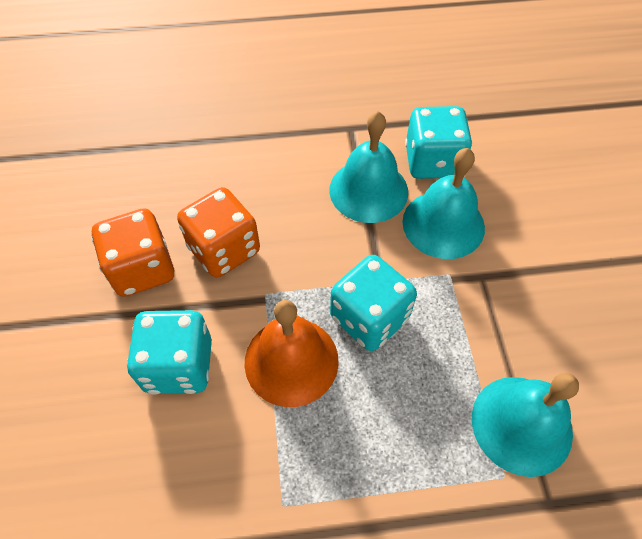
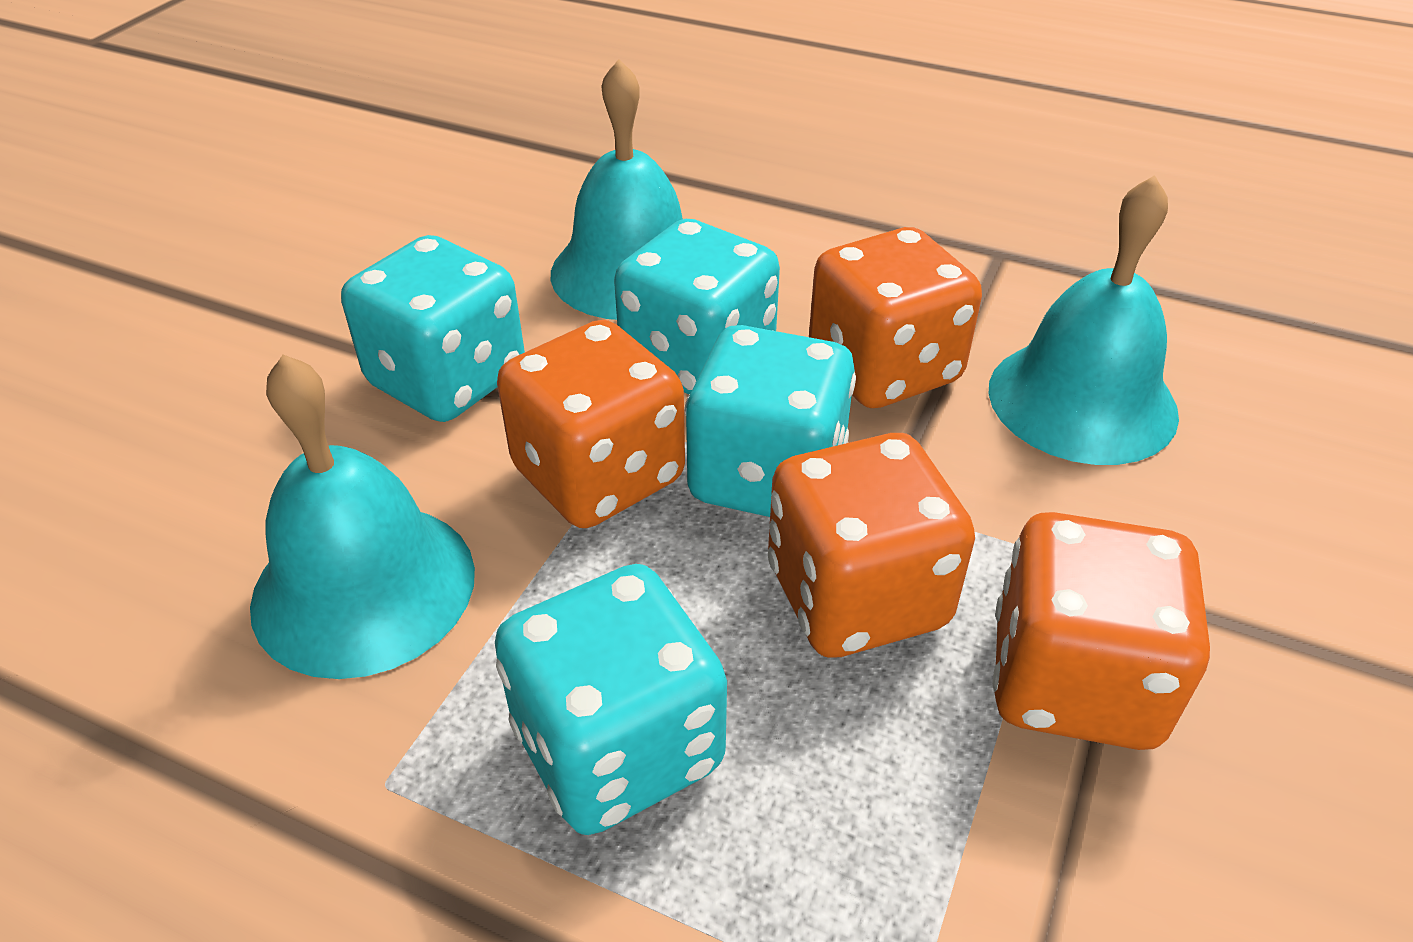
orange bell: 1 -> 0
orange dice: 2 -> 4
turquoise dice: 3 -> 4

